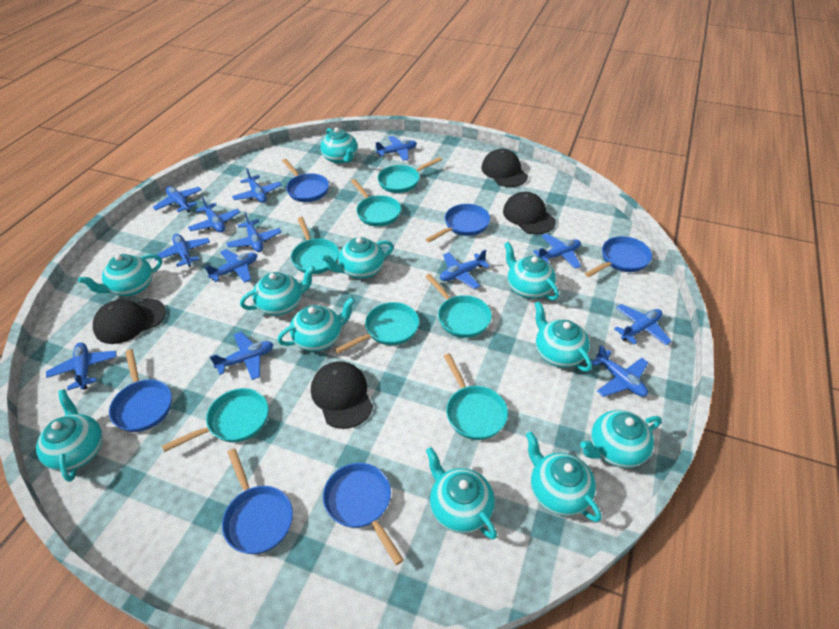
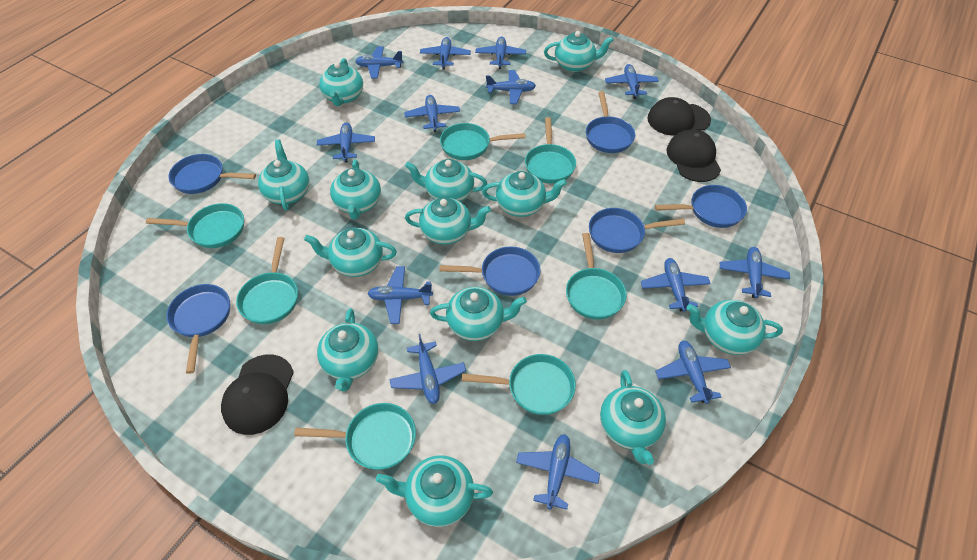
black cap: 4 -> 3
turquoise teapot: 11 -> 13

